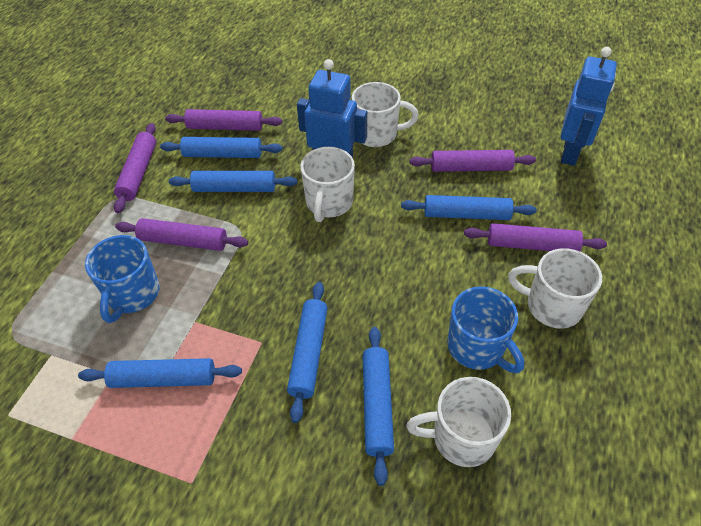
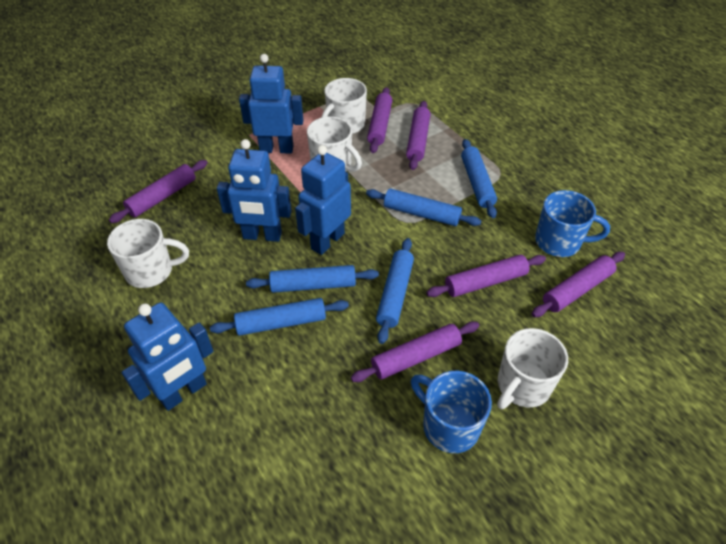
blue robot: 2 -> 4
blue rolling pin: 6 -> 5
purple rolling pin: 5 -> 6

